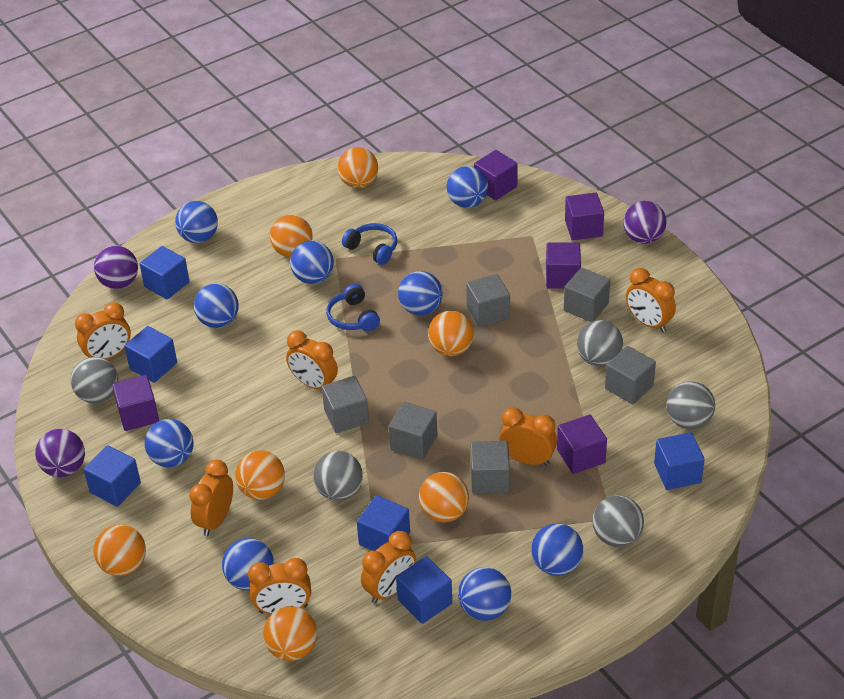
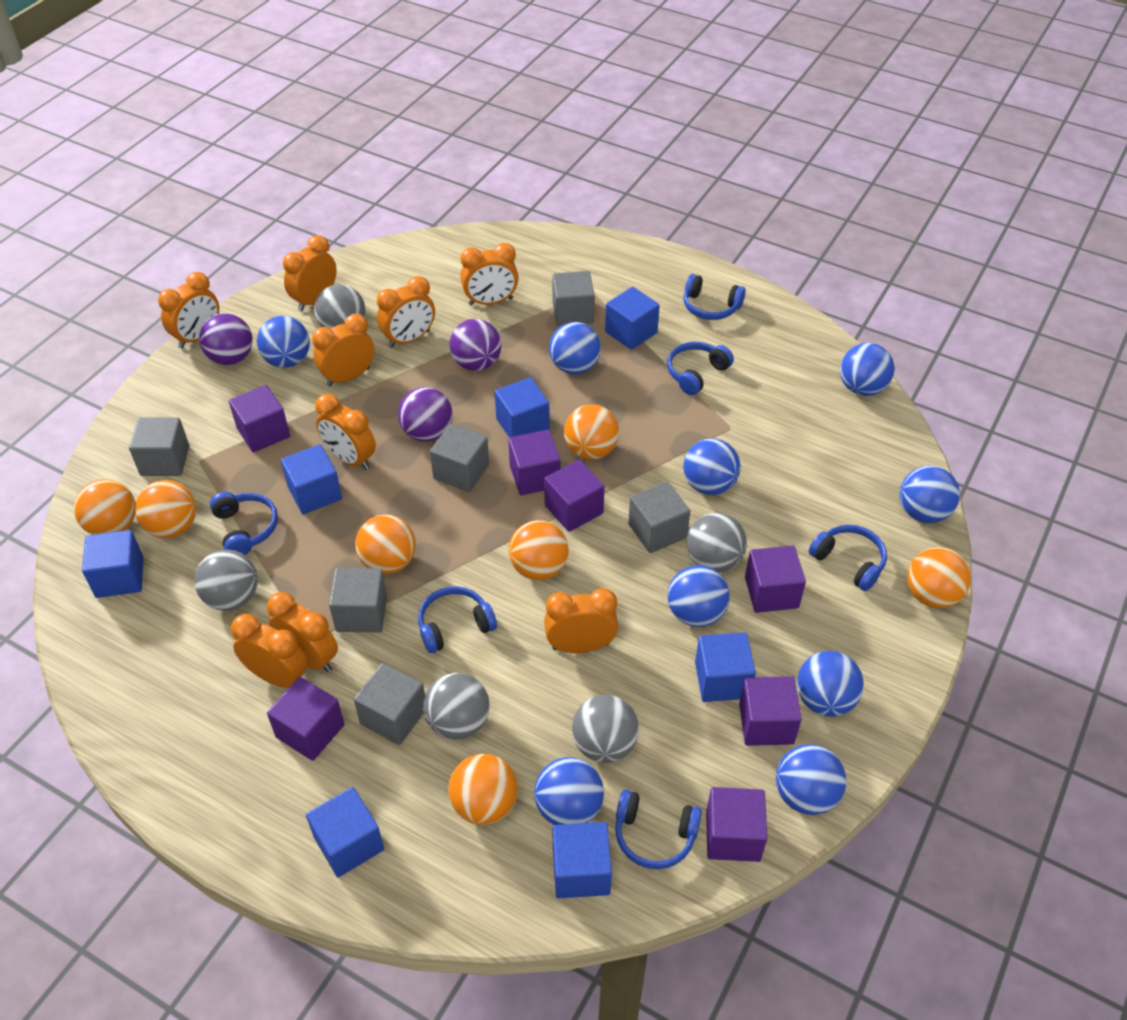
blue cube: 6 -> 7
blue headphones: 2 -> 6
orange clock: 7 -> 9
purple cube: 5 -> 7

